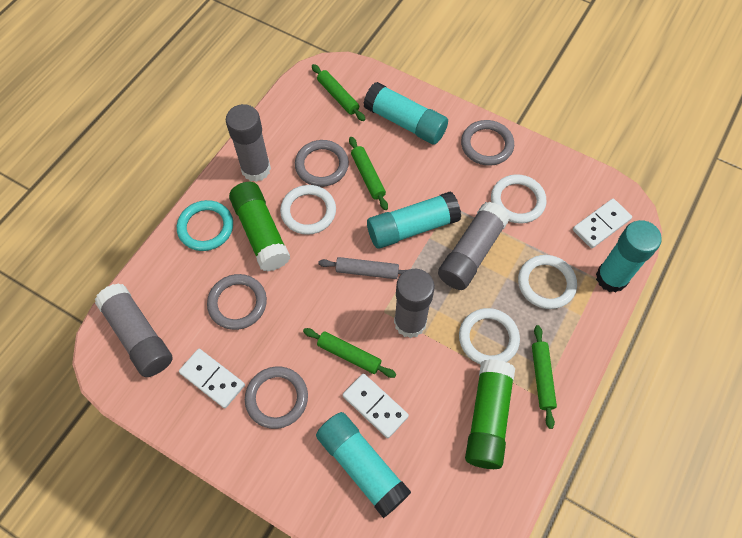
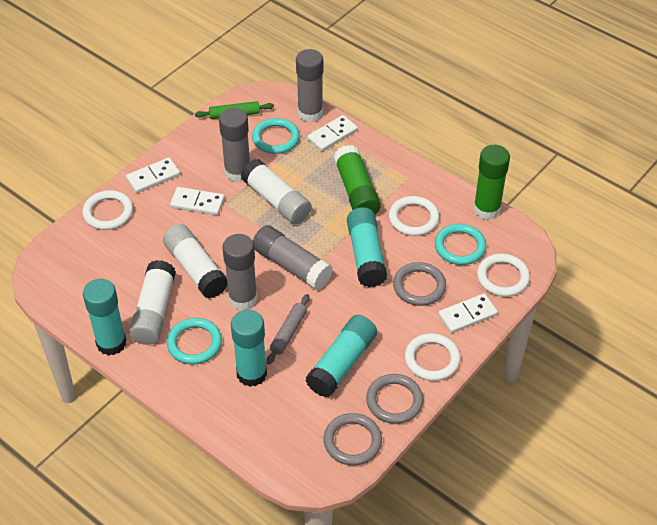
green rolling pin: 4 -> 1
grey ring: 4 -> 3
turquoise ring: 1 -> 3
white domino: 3 -> 4
white glue stick: 0 -> 3

